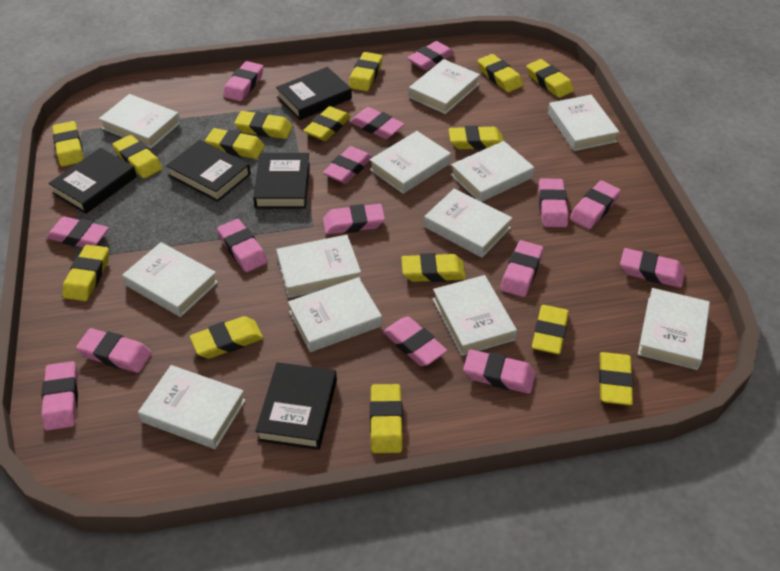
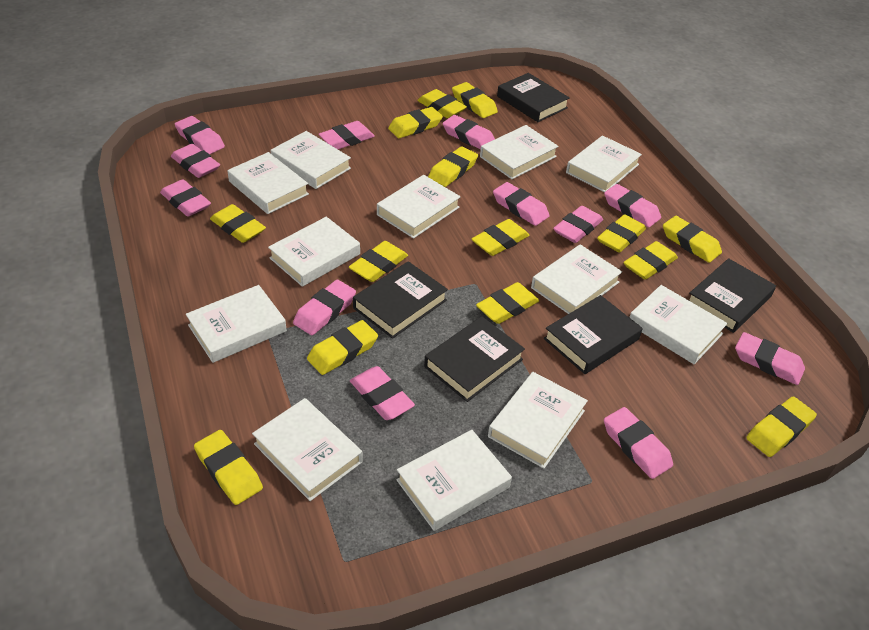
pink eraser: 15 -> 12
yellow eraser: 15 -> 14

